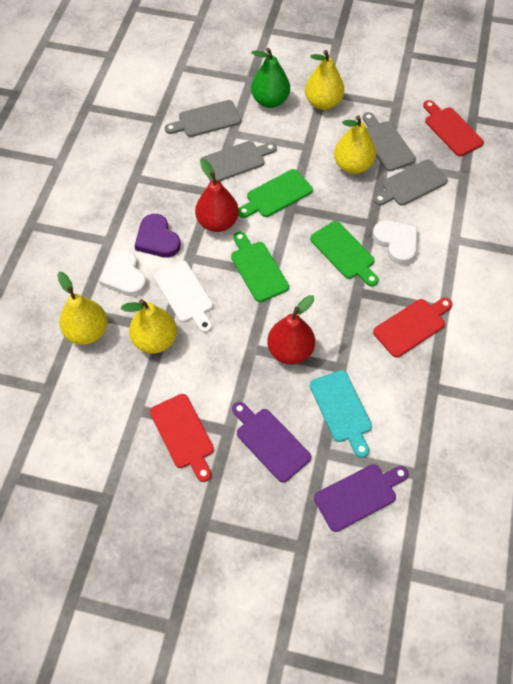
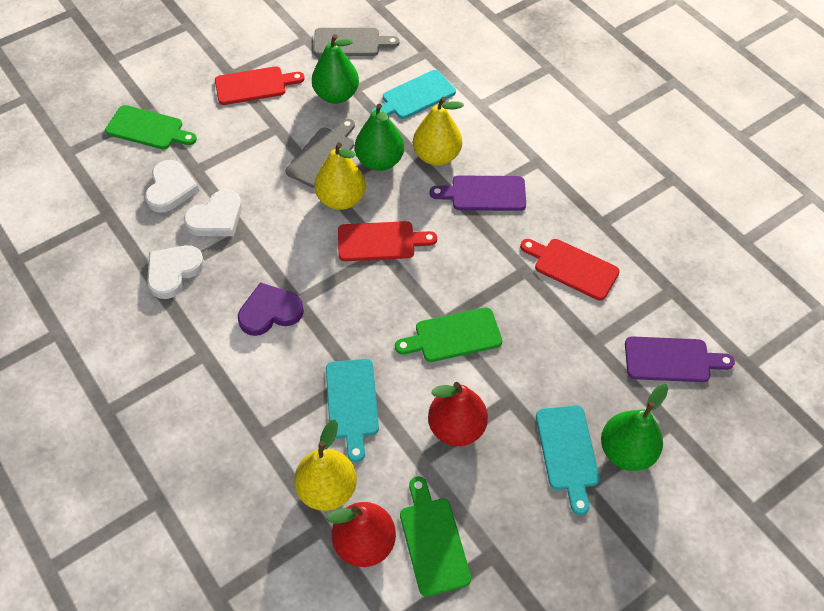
green pear: 1 -> 3
grey cutting board: 4 -> 2
turquoise cutting board: 1 -> 3
white cutting board: 1 -> 0
white heart: 2 -> 3
yellow pear: 4 -> 3

